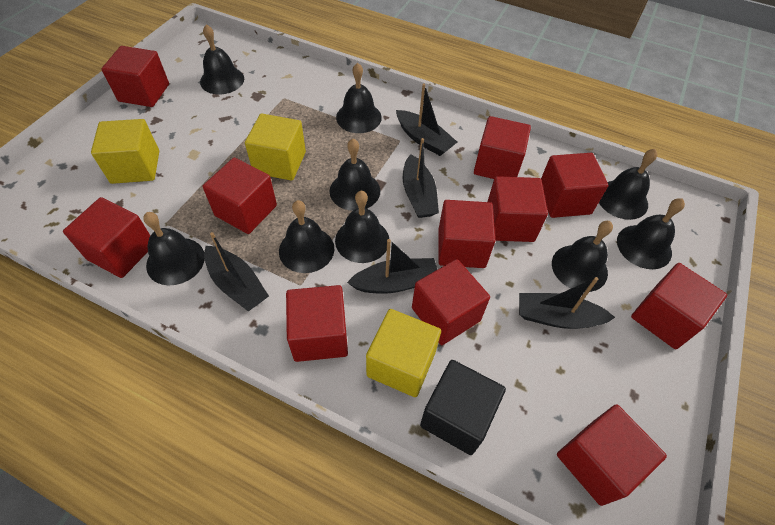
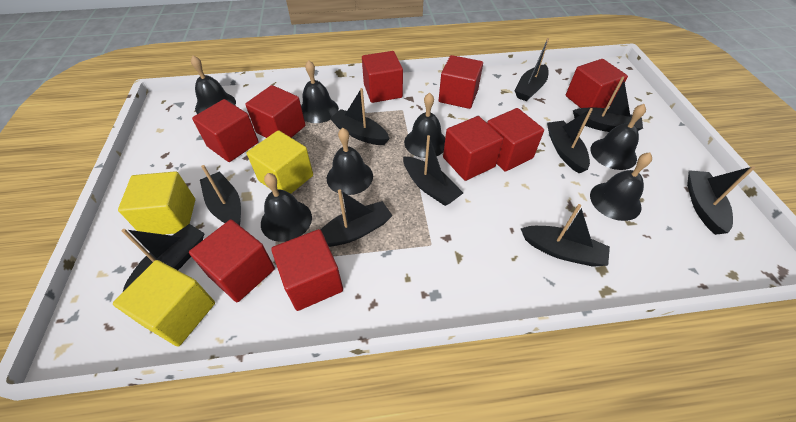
black bell: 9 -> 7
black boat: 5 -> 10
black cube: 1 -> 0
red cube: 11 -> 9

